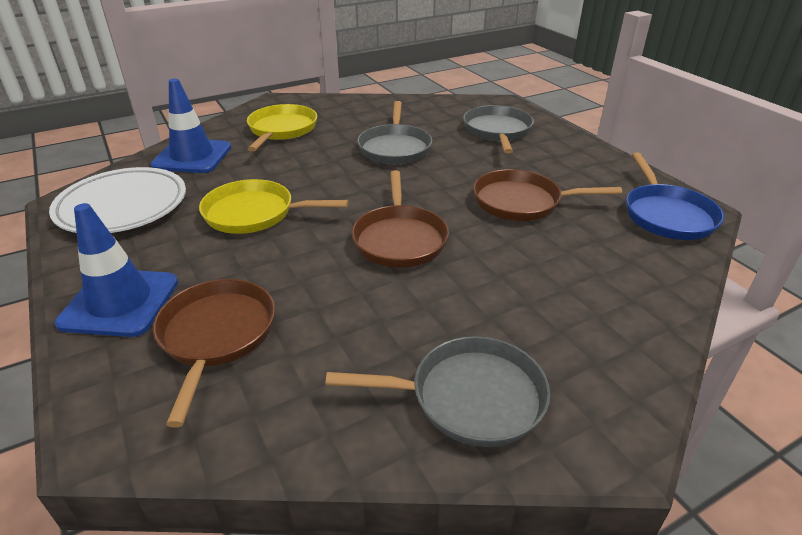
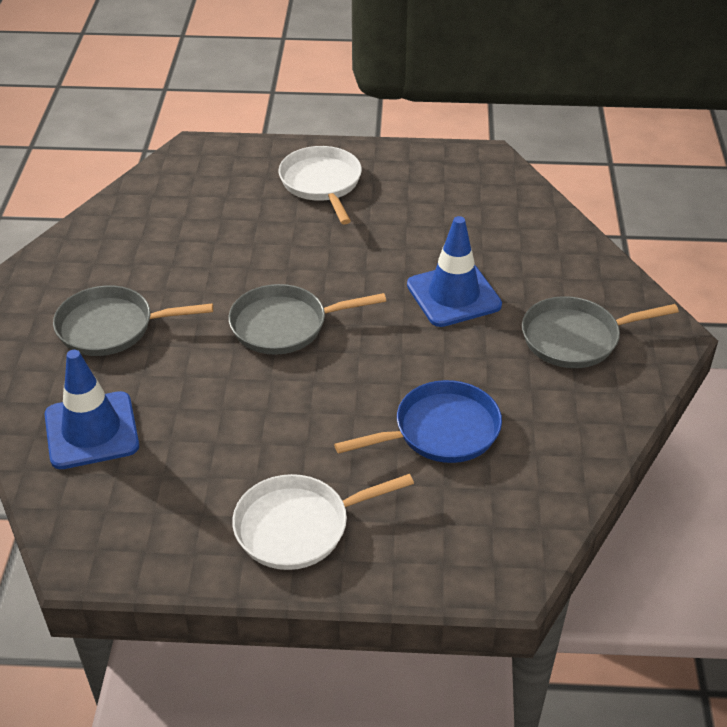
brown pan: 3 -> 0
white pan: 0 -> 2
white plate: 1 -> 0
yellow pan: 2 -> 0

